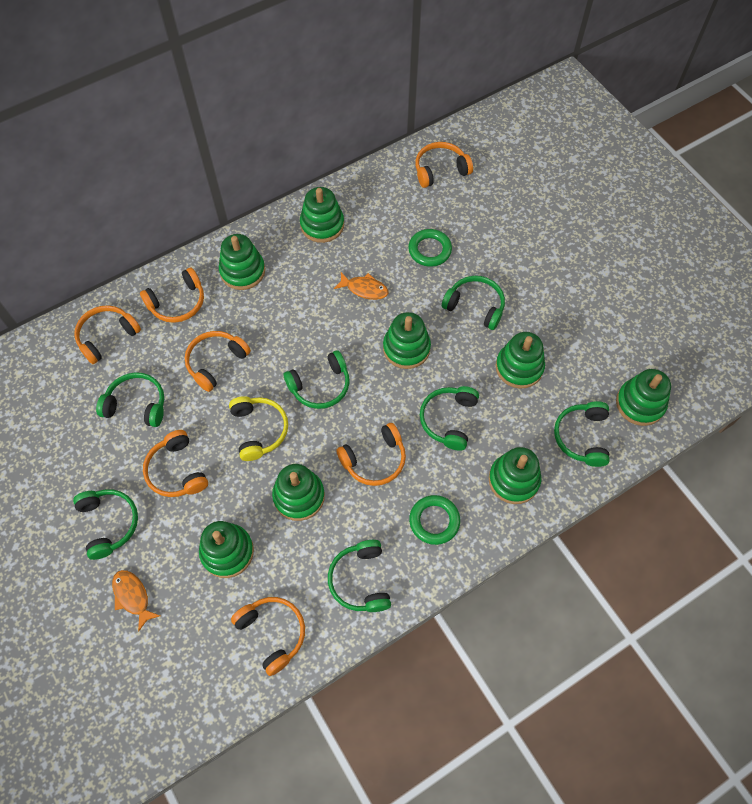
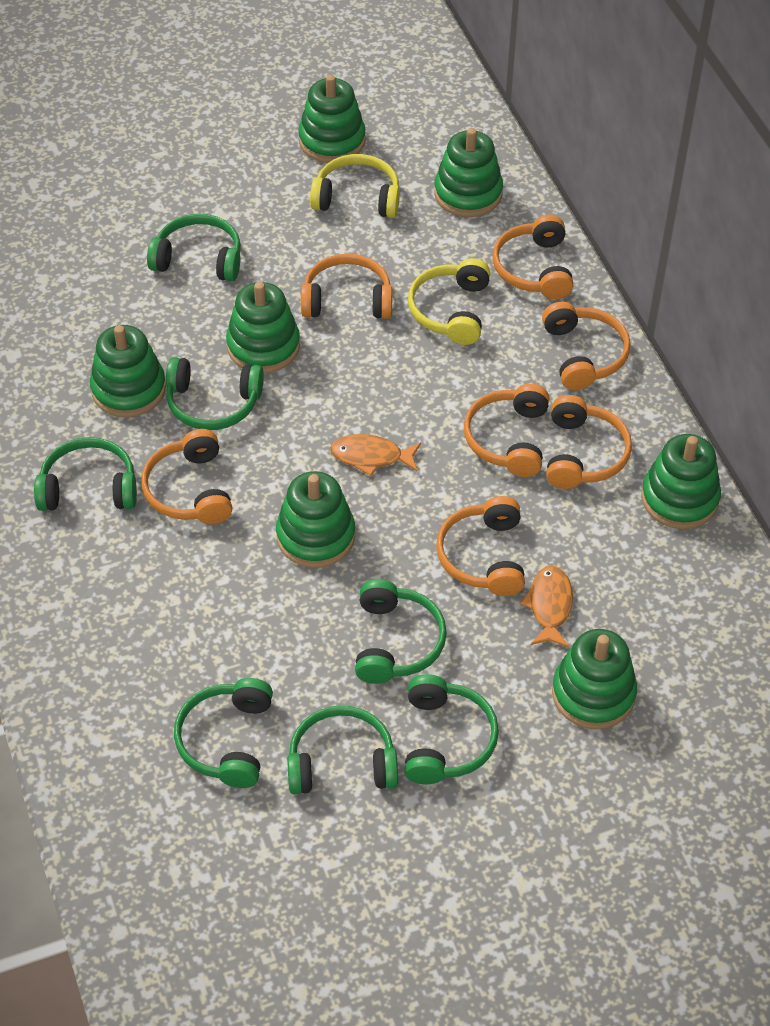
green ring: 2 -> 0
green stacking toy: 8 -> 7
yellow headphones: 1 -> 2

